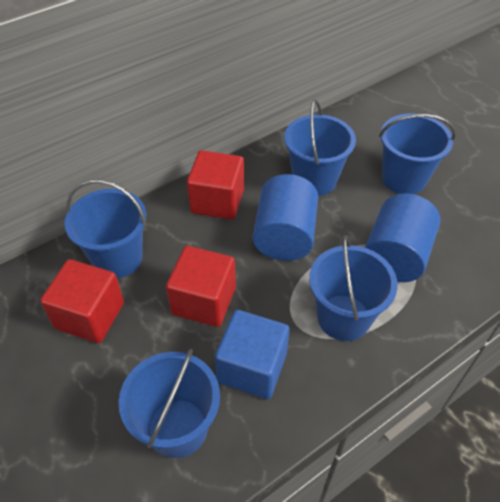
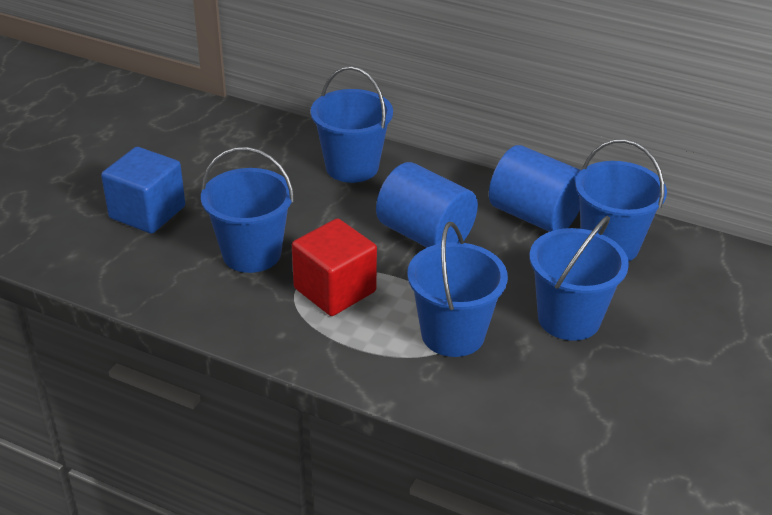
red cube: 3 -> 1

